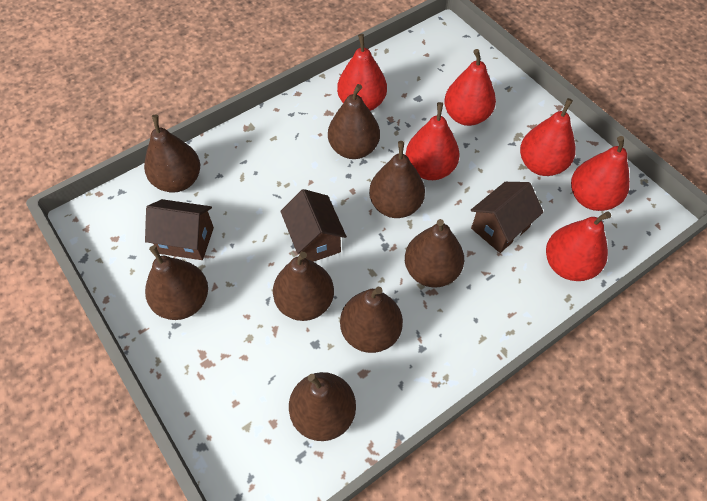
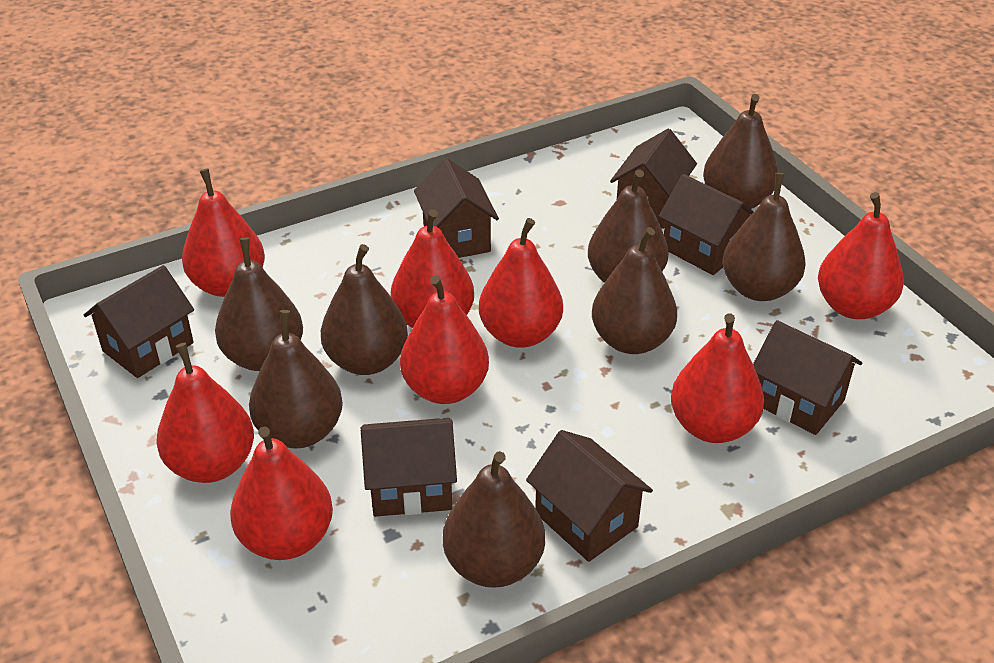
brown house: 3 -> 7
red pear: 6 -> 8

